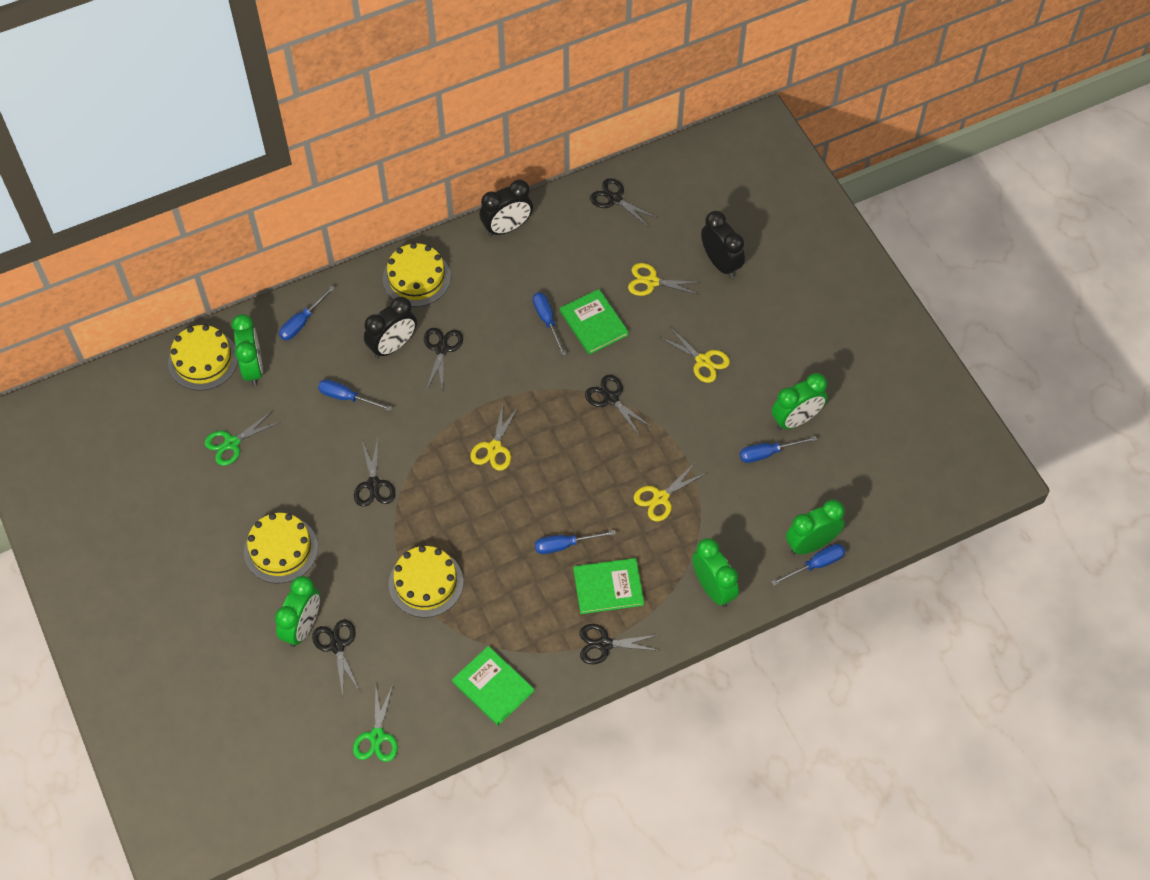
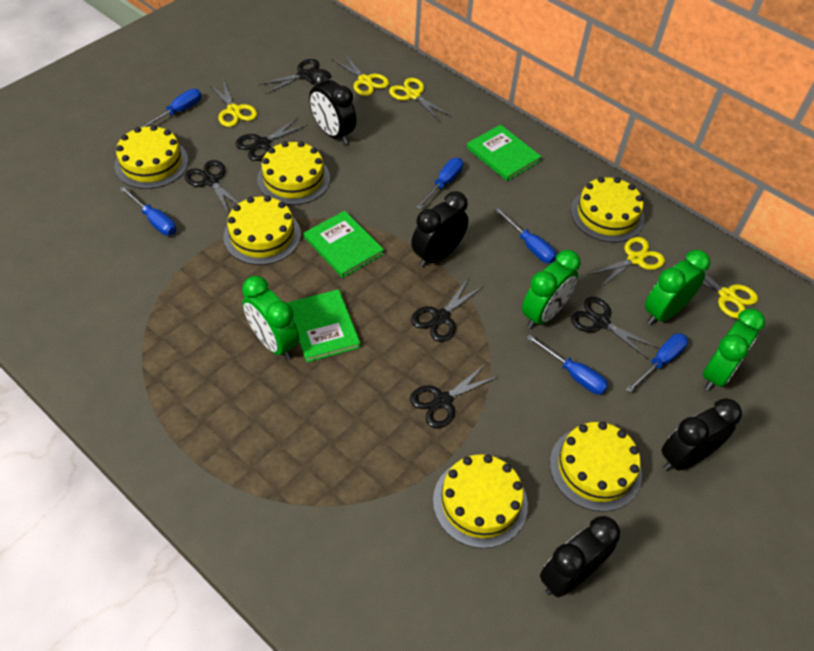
black clock: 3 -> 4
green clock: 5 -> 4
green scissors: 2 -> 0
yellow cake: 4 -> 6
yellow scissors: 4 -> 5

